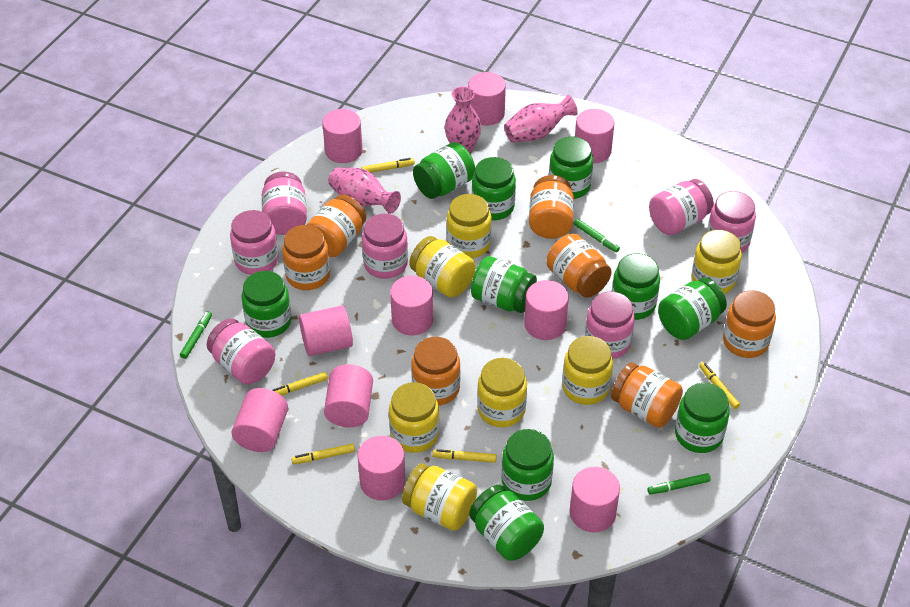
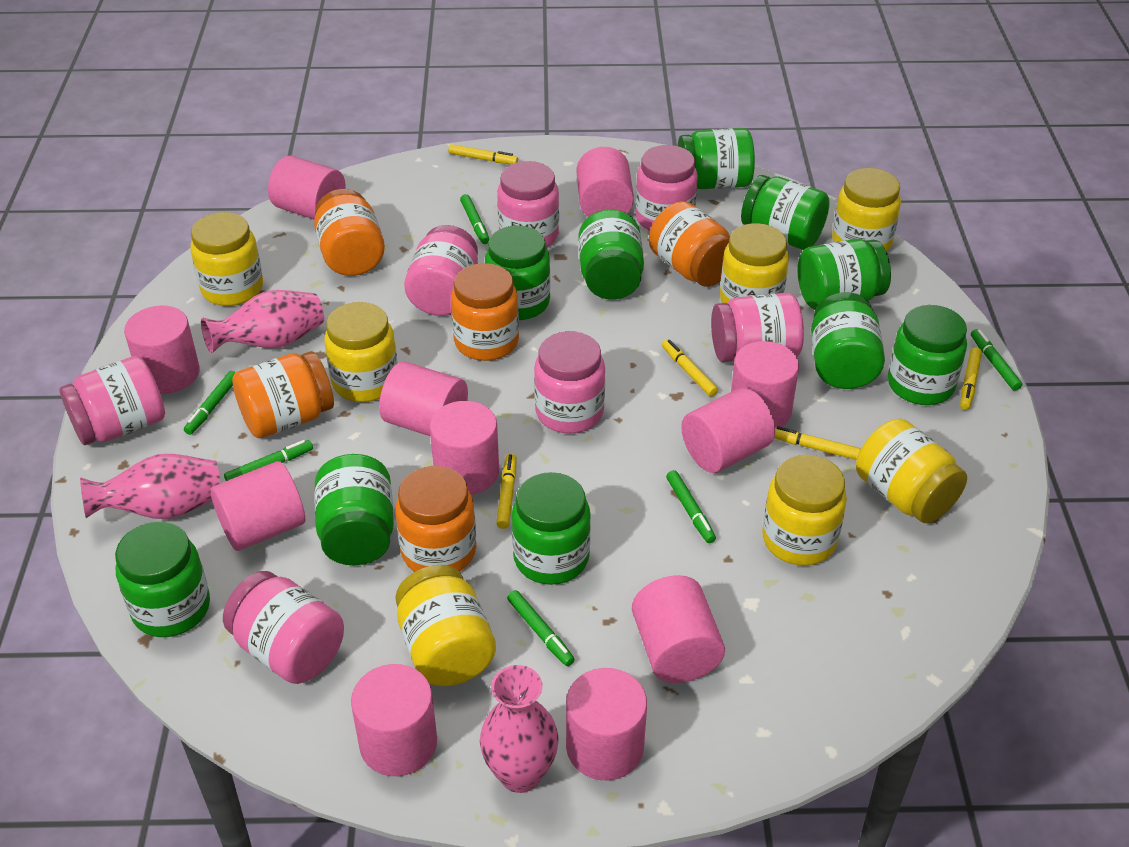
green marker: 3 -> 6
orange jar: 7 -> 5
pink cylinder: 10 -> 11

